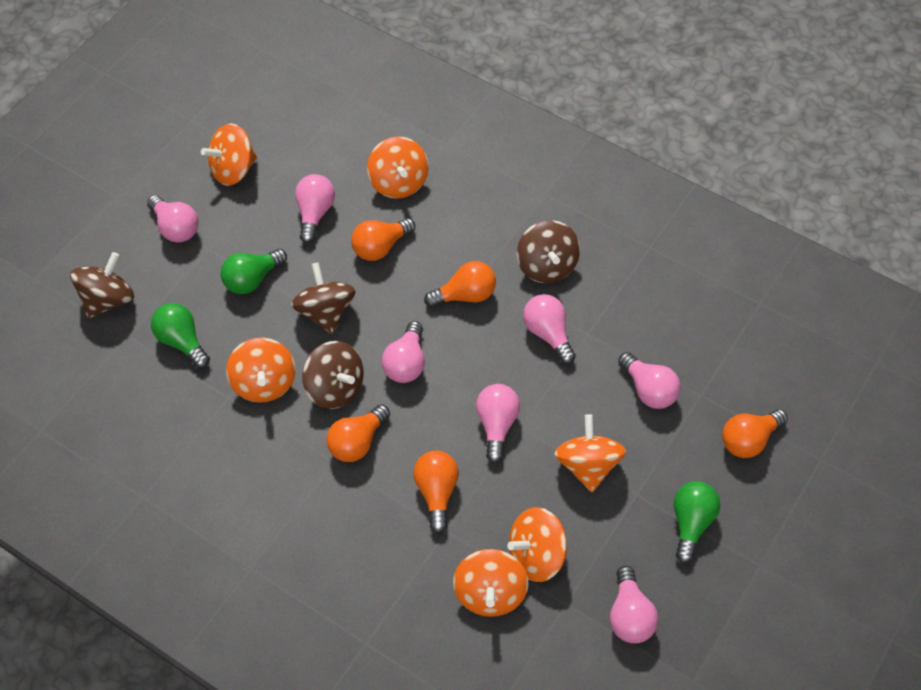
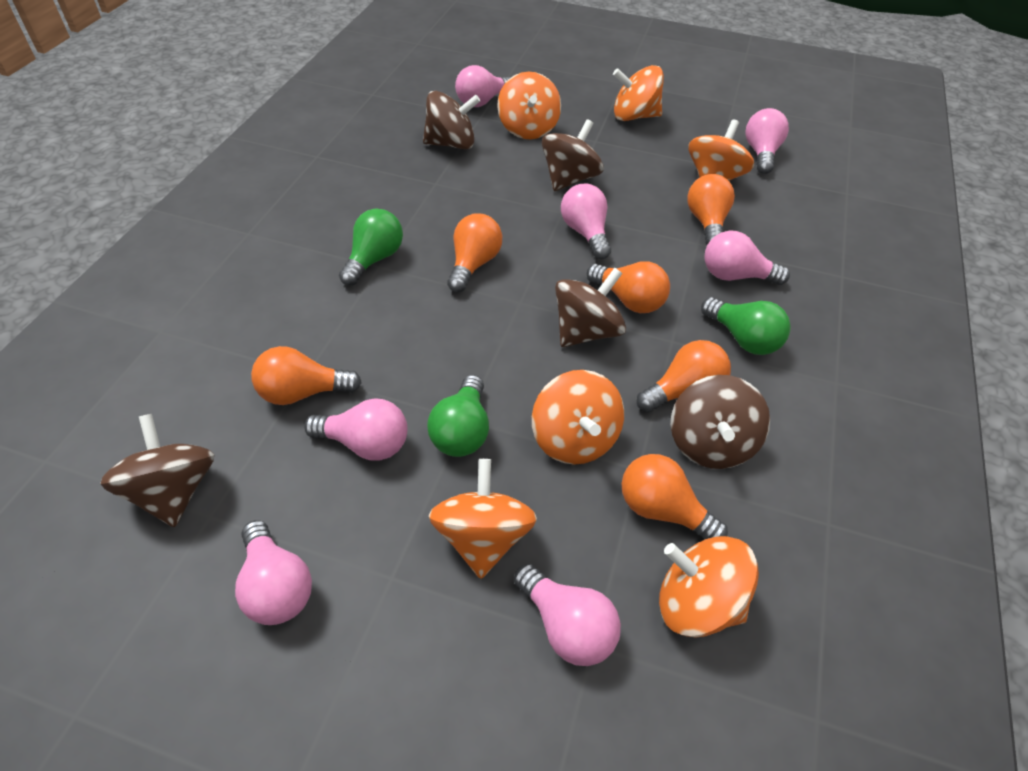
brown spinning top: 4 -> 5
orange light bulb: 5 -> 6

